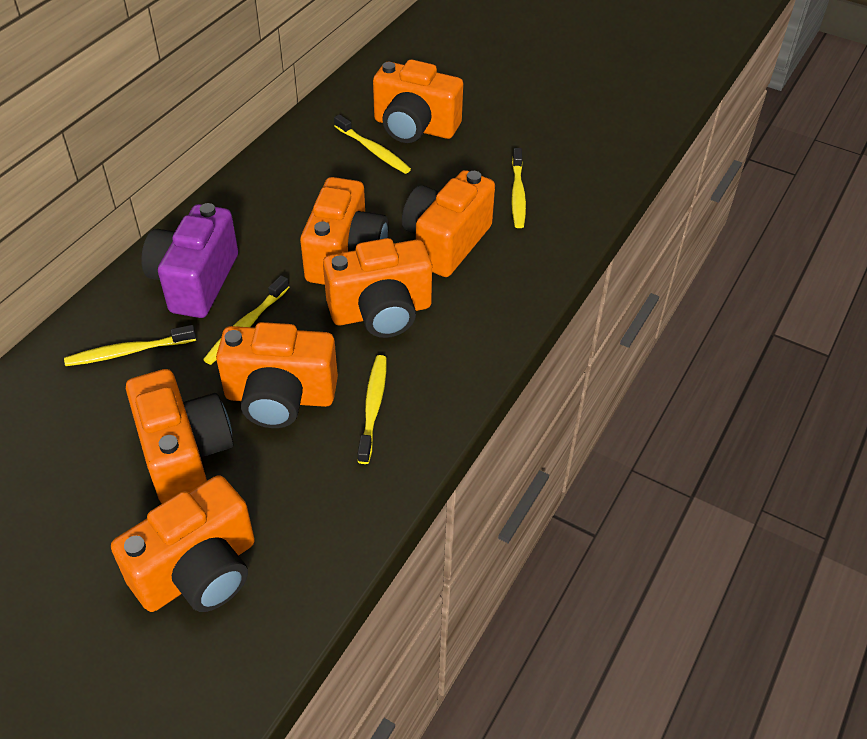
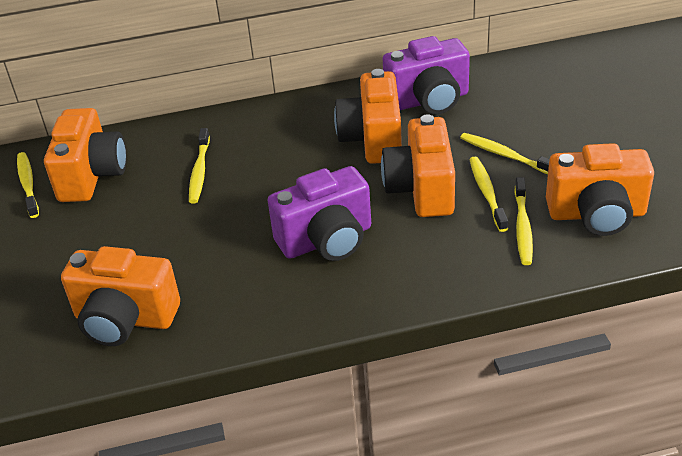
orange camera: 7 -> 5
purple camera: 1 -> 2

